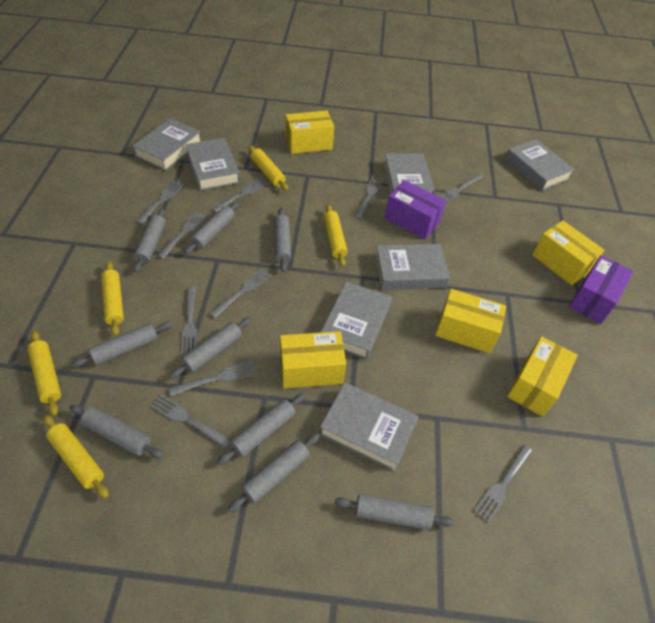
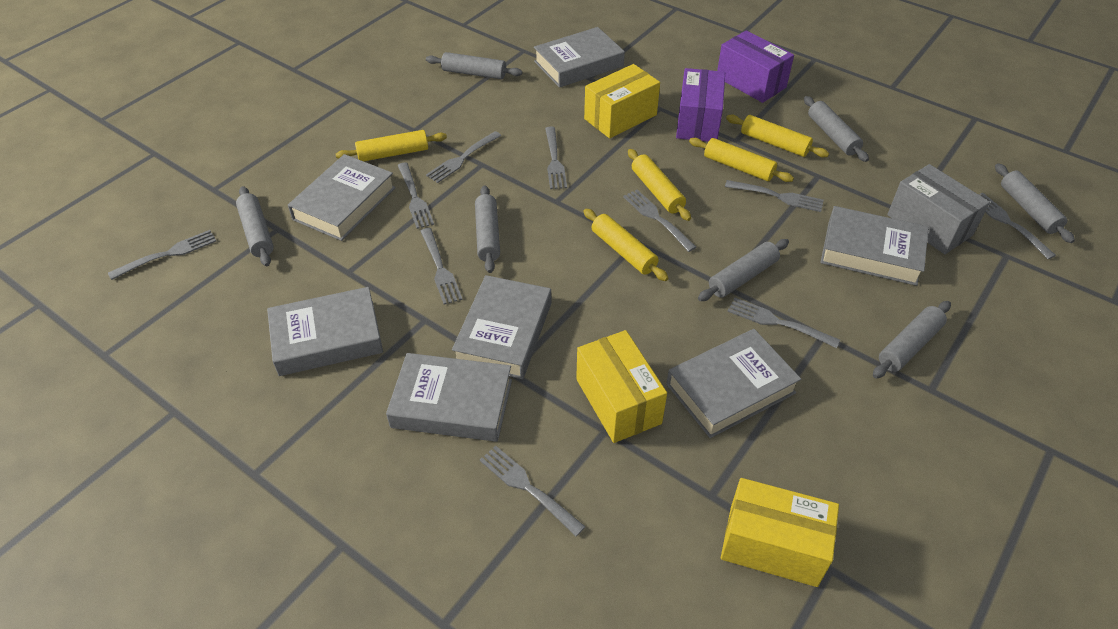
grey box: 0 -> 1
grey rolling pin: 9 -> 7
yellow box: 5 -> 3

